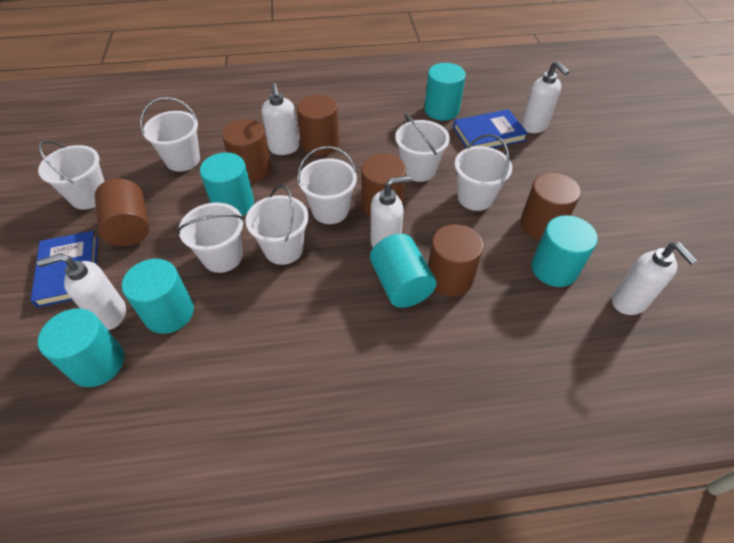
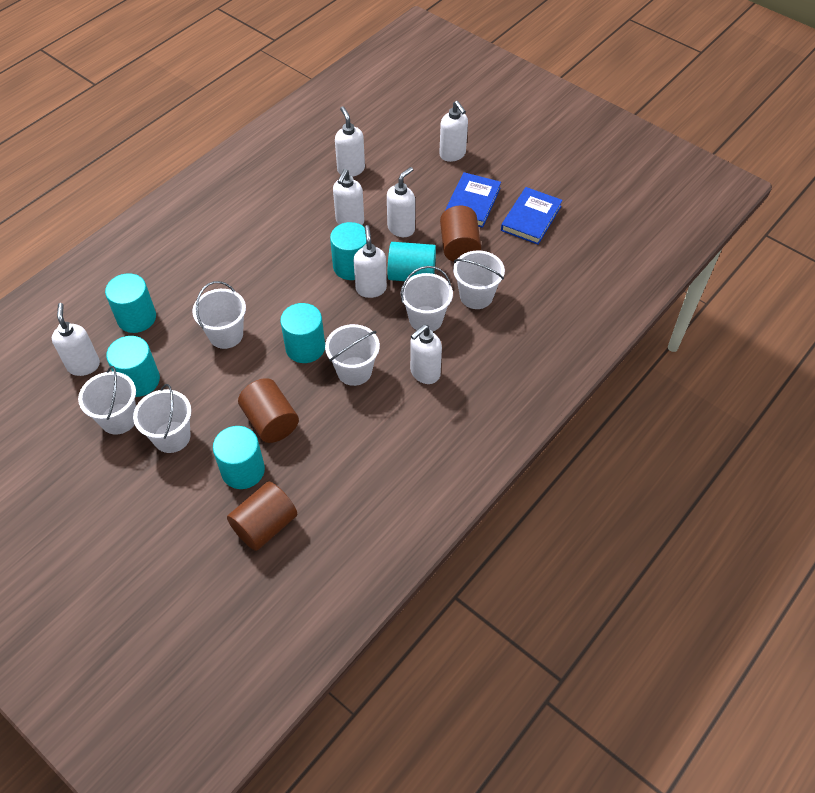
brown cylinder: 6 -> 3
white bucket: 7 -> 6
white soap dispenser: 5 -> 7

